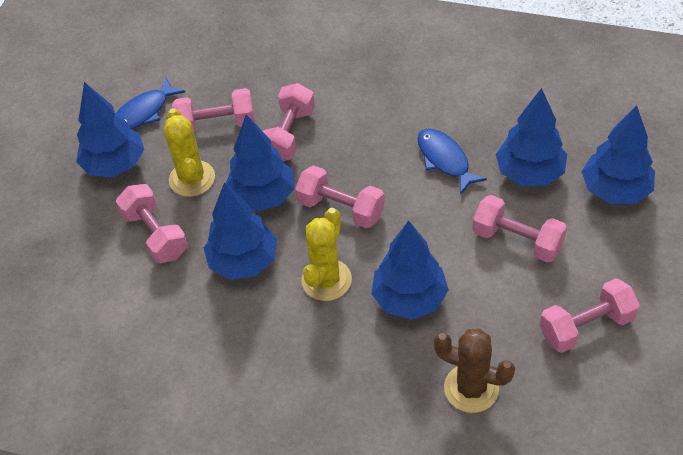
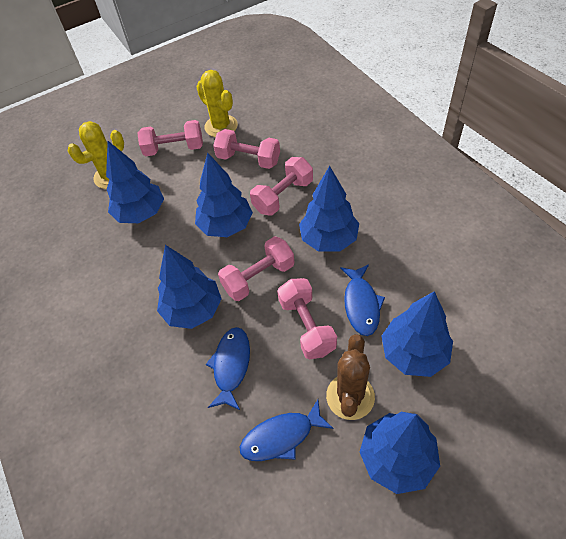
blue fish: 2 -> 3
pink dumbbell: 6 -> 5

